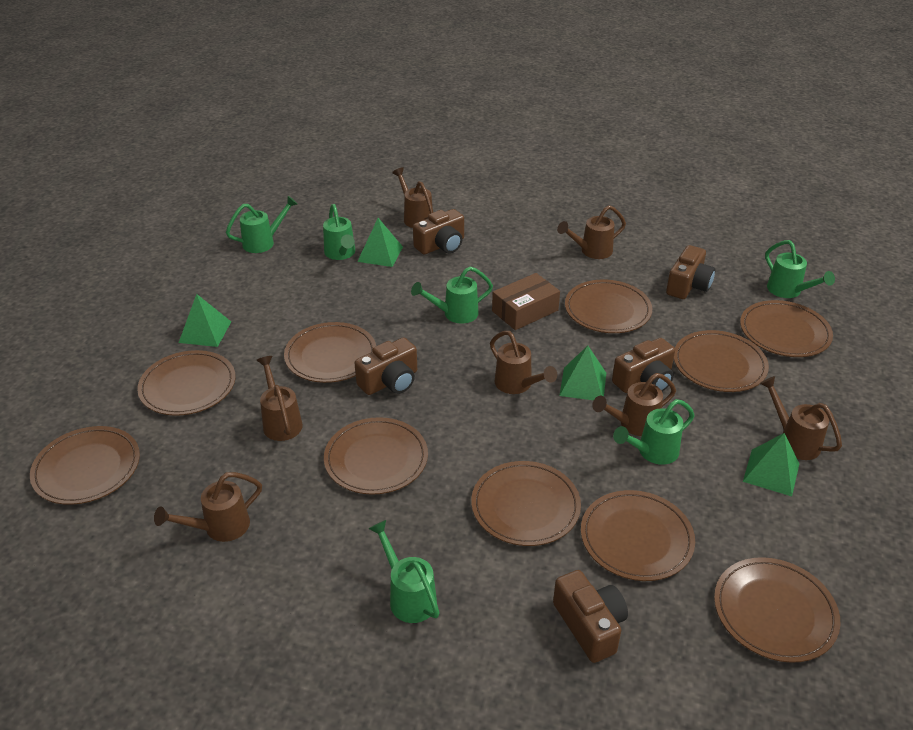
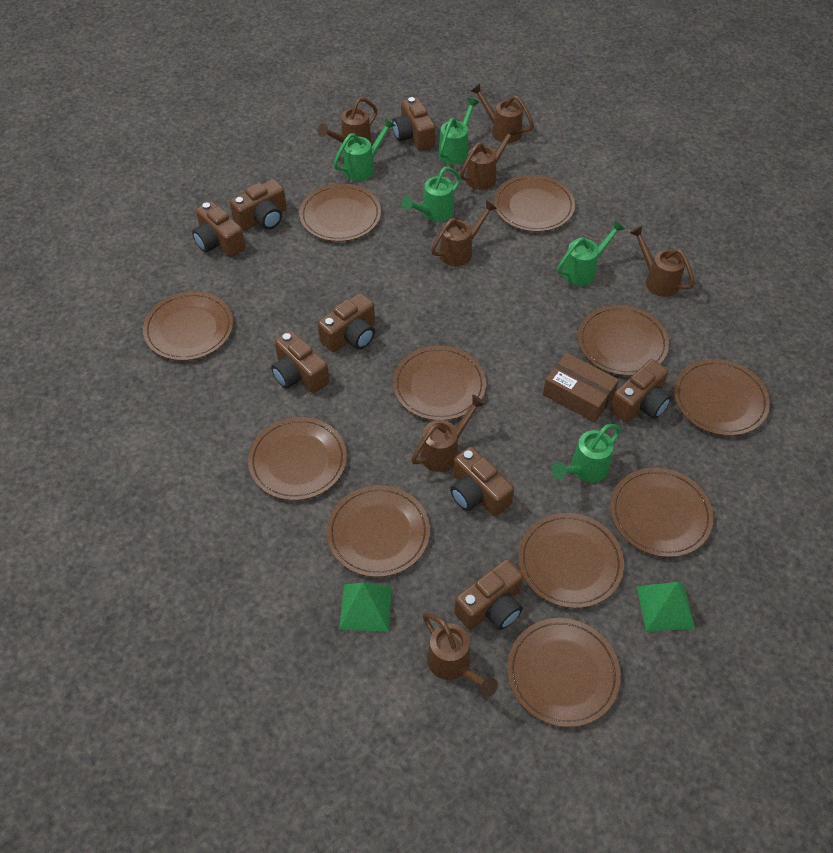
brown camera: 5 -> 8
brown plate: 10 -> 11
green pyramid: 4 -> 2
green watering can: 6 -> 5

